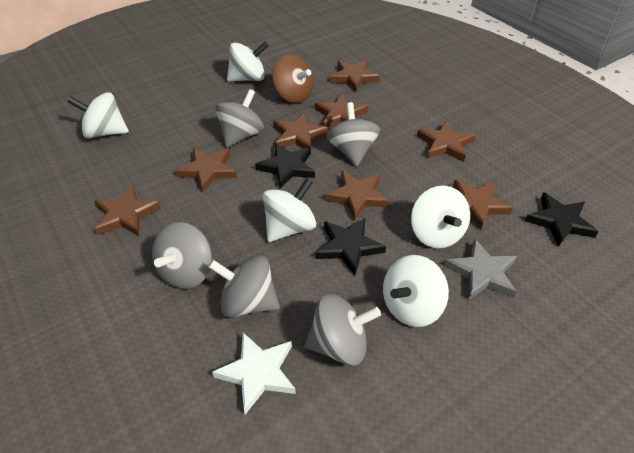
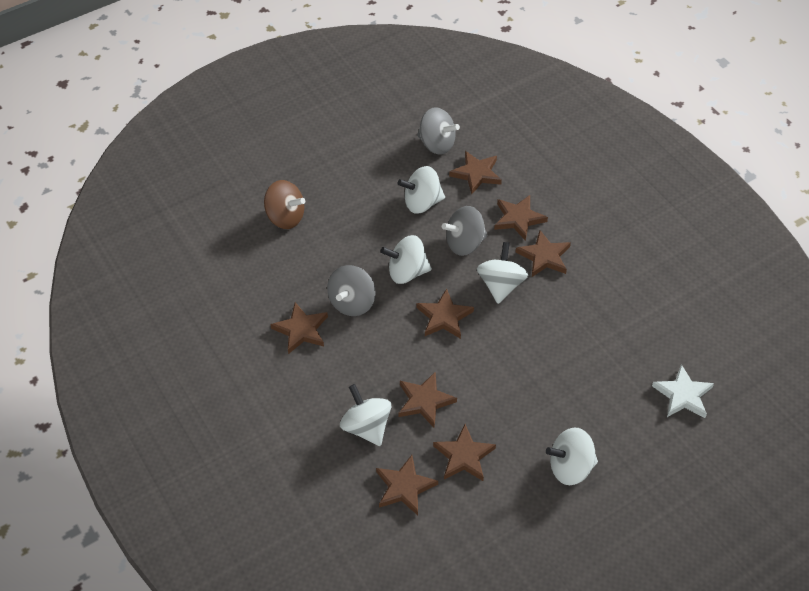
black star: 3 -> 0
grey spinning top: 5 -> 3
grey star: 1 -> 0

